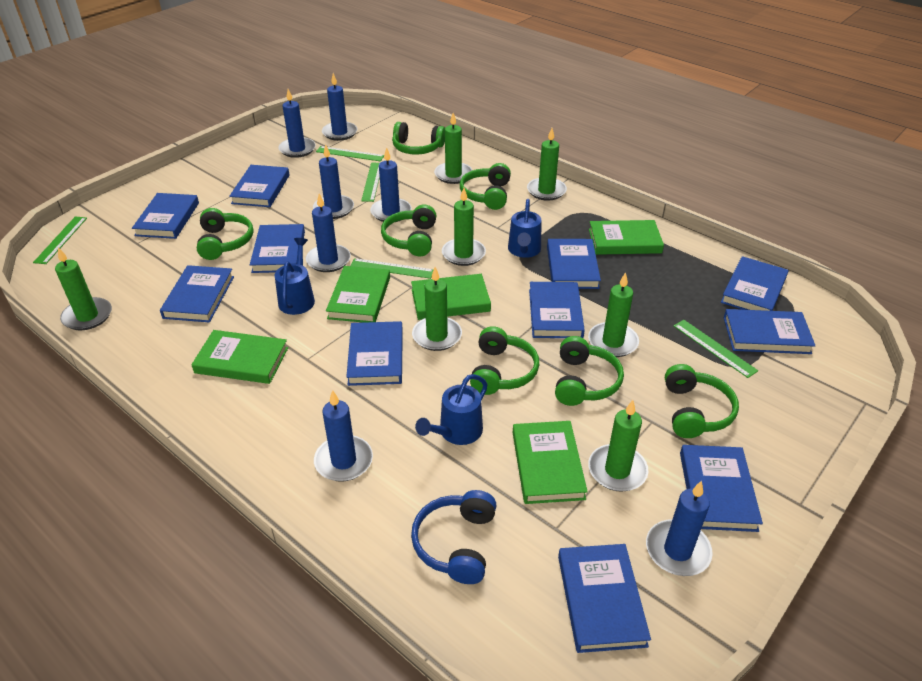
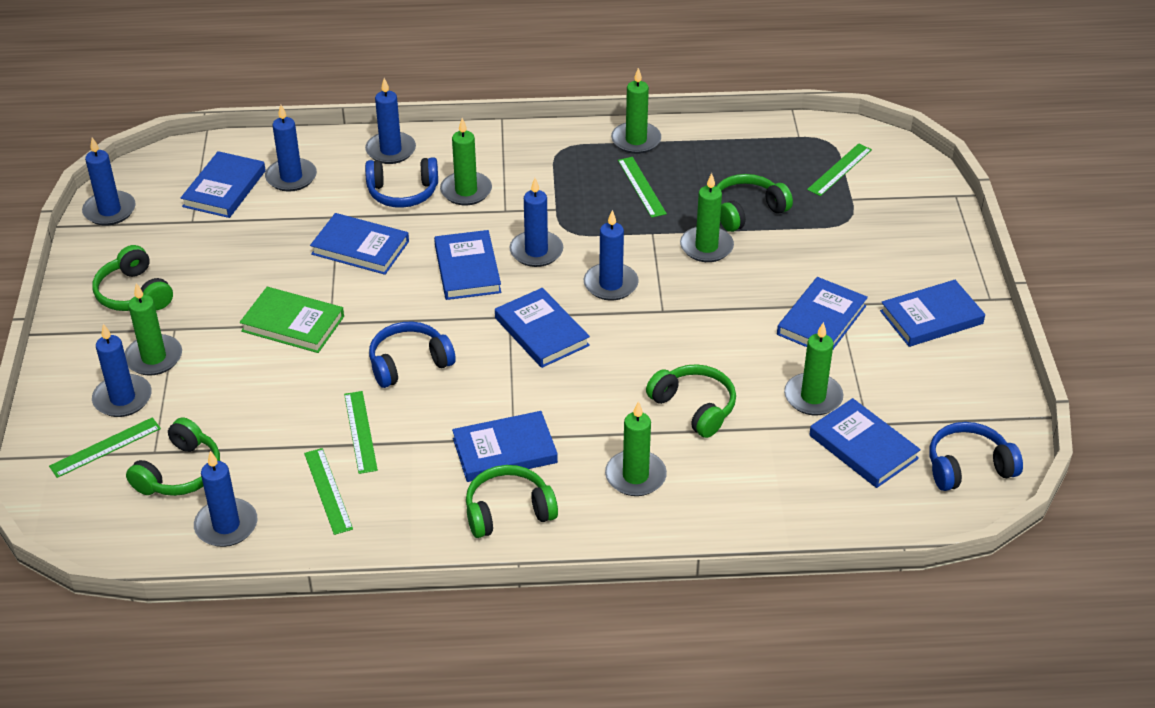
blue book: 11 -> 8
blue headphones: 1 -> 3
blue watering can: 3 -> 0
green book: 5 -> 1
green candle: 7 -> 6
green headphones: 7 -> 5

